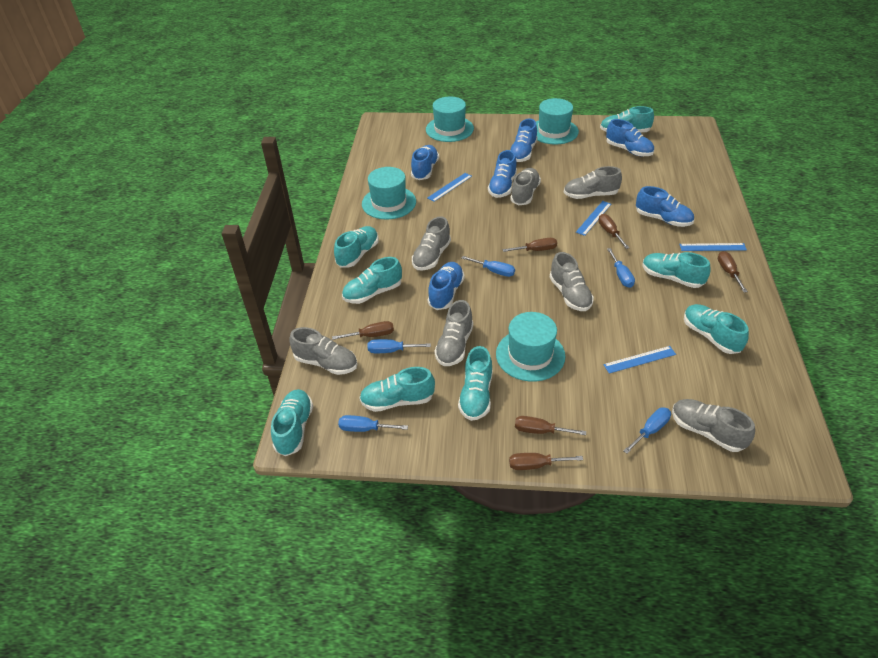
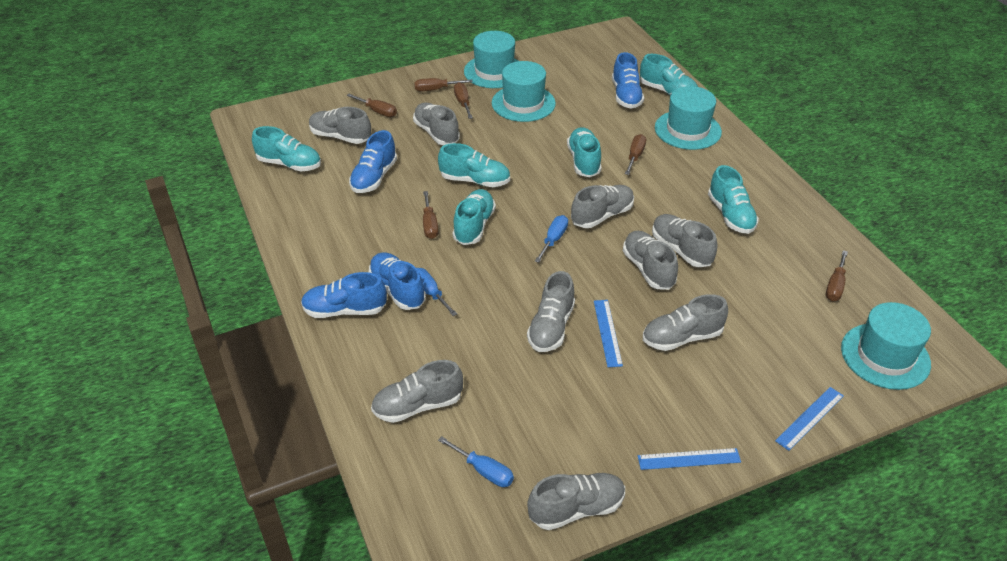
blue ruler: 4 -> 3
blue screwdriver: 5 -> 3
blue shoe: 6 -> 4
grey shoe: 7 -> 9
turquoise shoe: 8 -> 6

